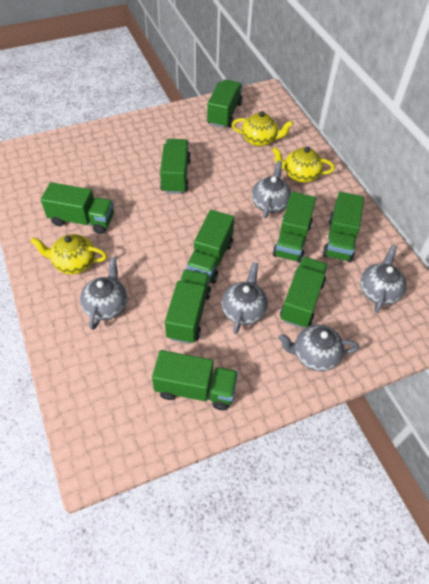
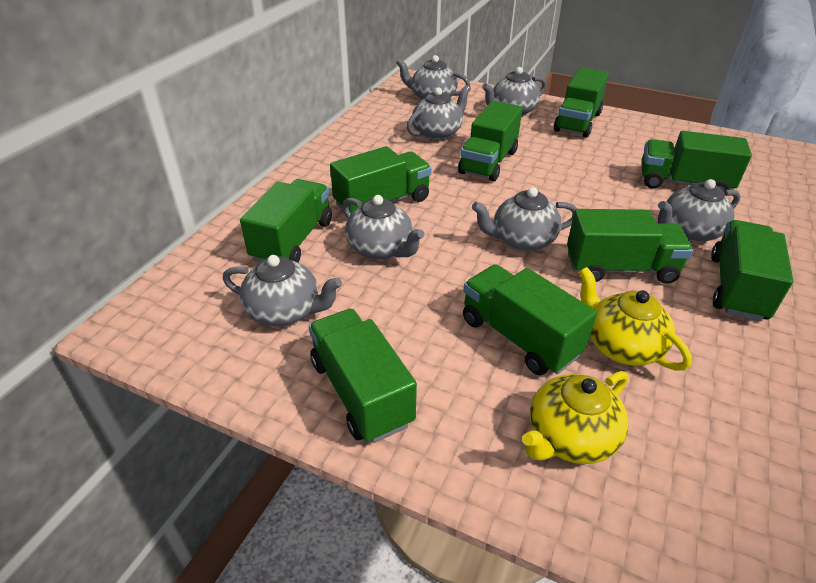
grey teapot: 5 -> 7
yellow teapot: 3 -> 2

